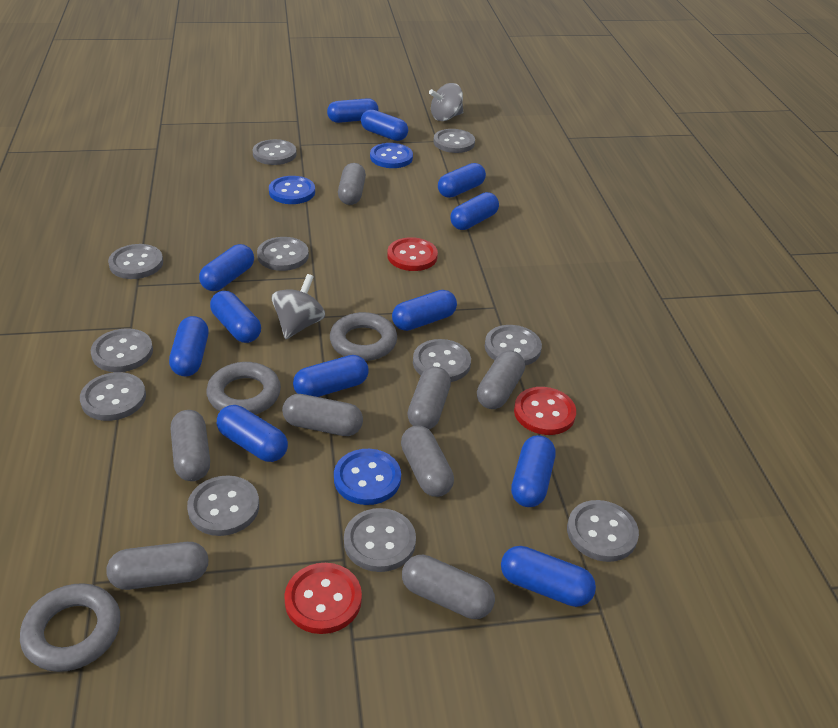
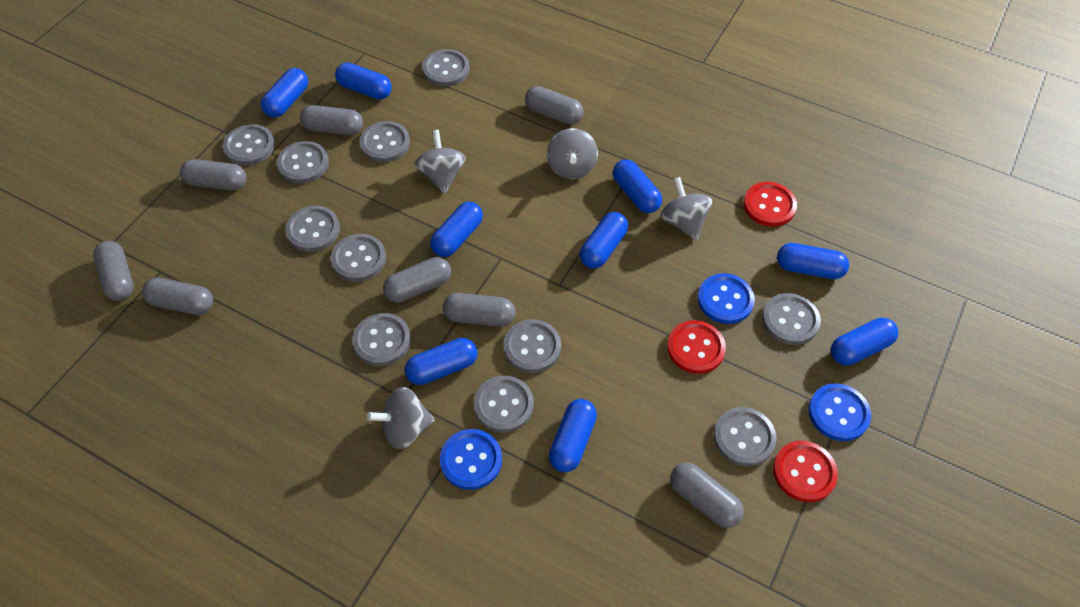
blue capsule: 12 -> 9
grey ring: 3 -> 0
grey spinning top: 2 -> 4

